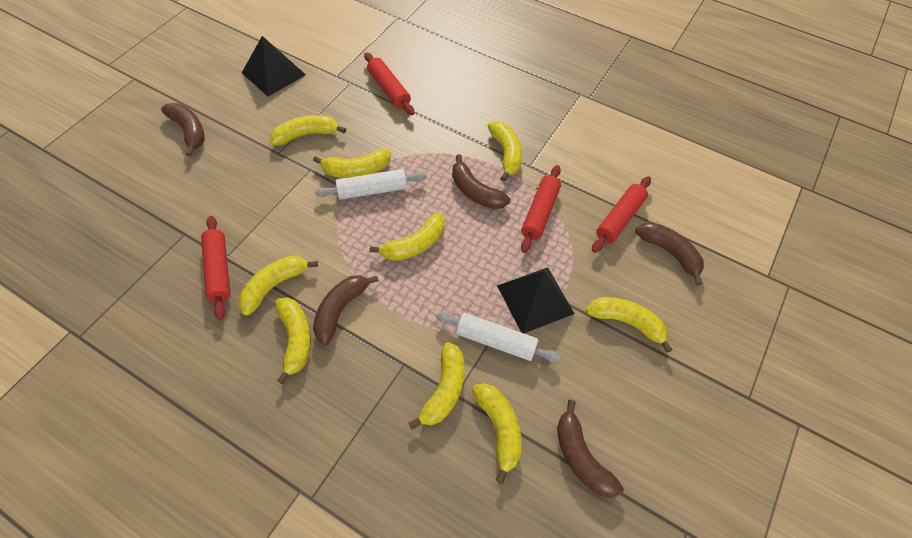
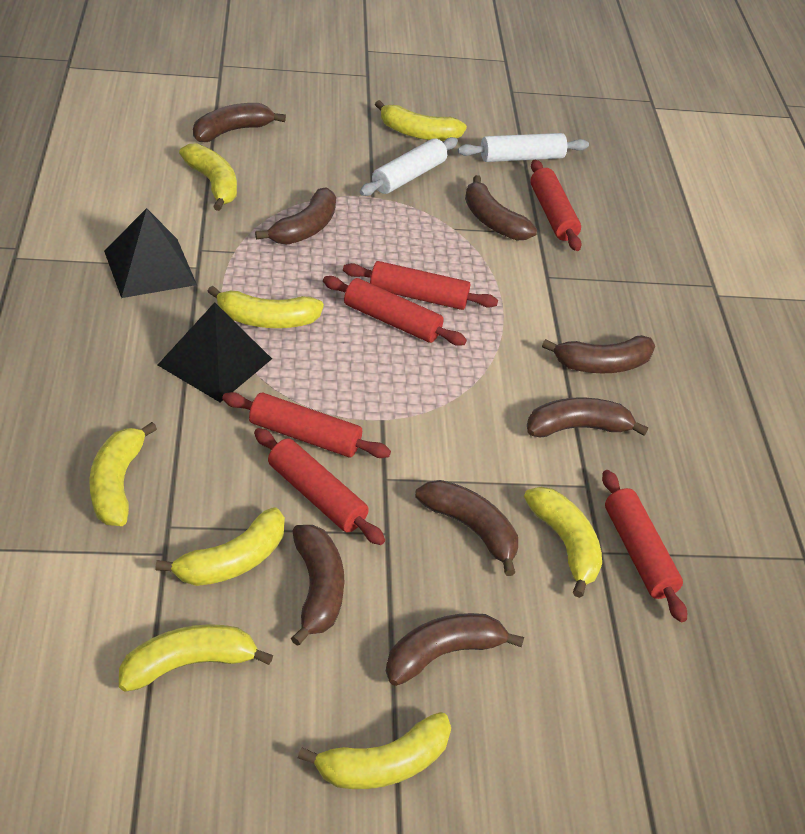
brown banana: 5 -> 8
red rolling pin: 4 -> 6
yellow banana: 9 -> 8

